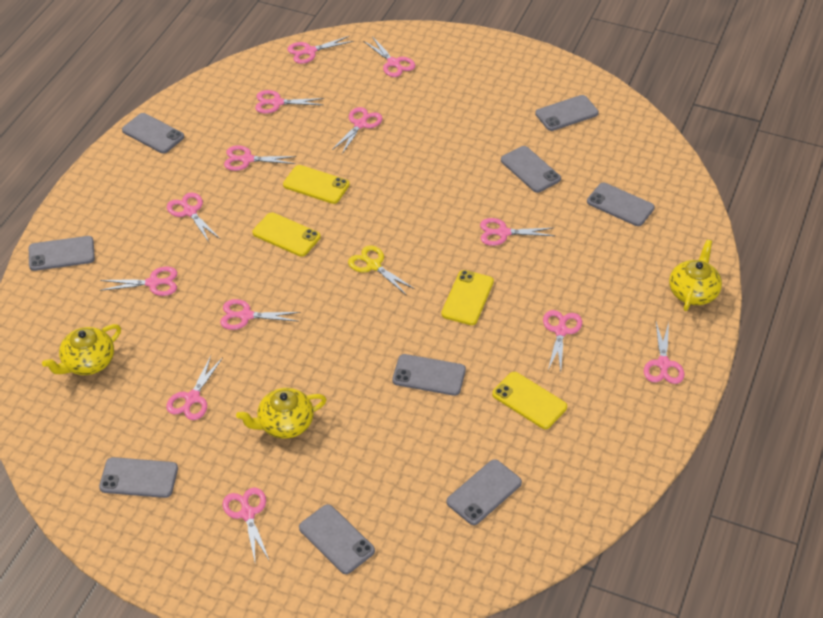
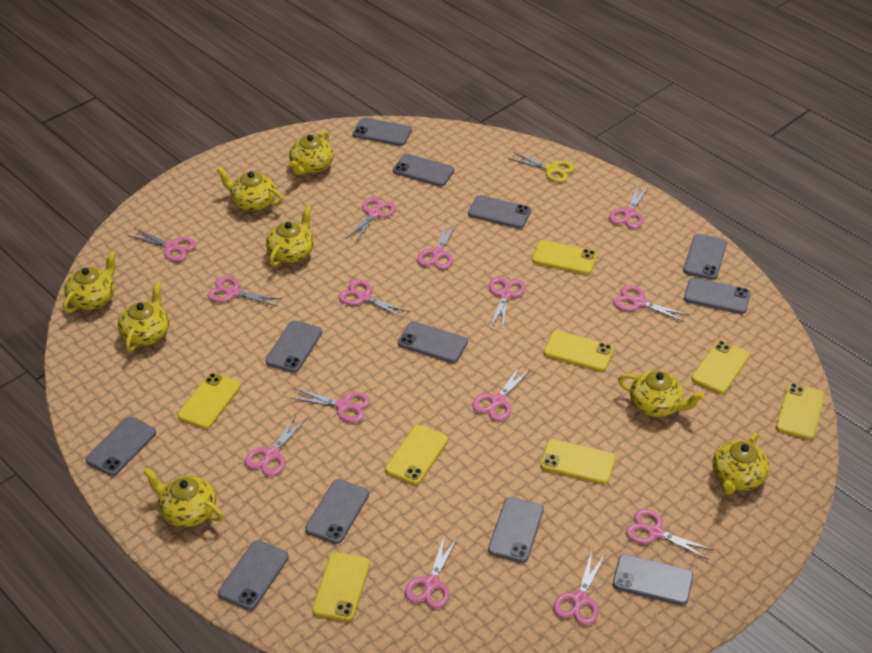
grey phone: 9 -> 12
pink scissors: 13 -> 14
yellow phone: 4 -> 8
yellow teapot: 3 -> 8

